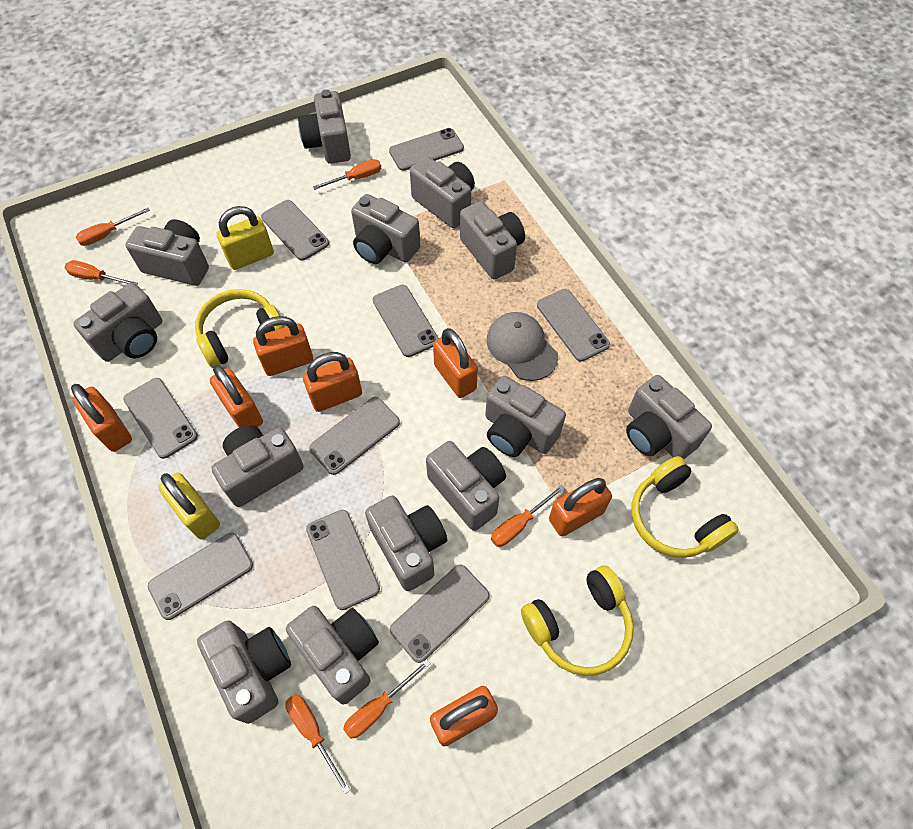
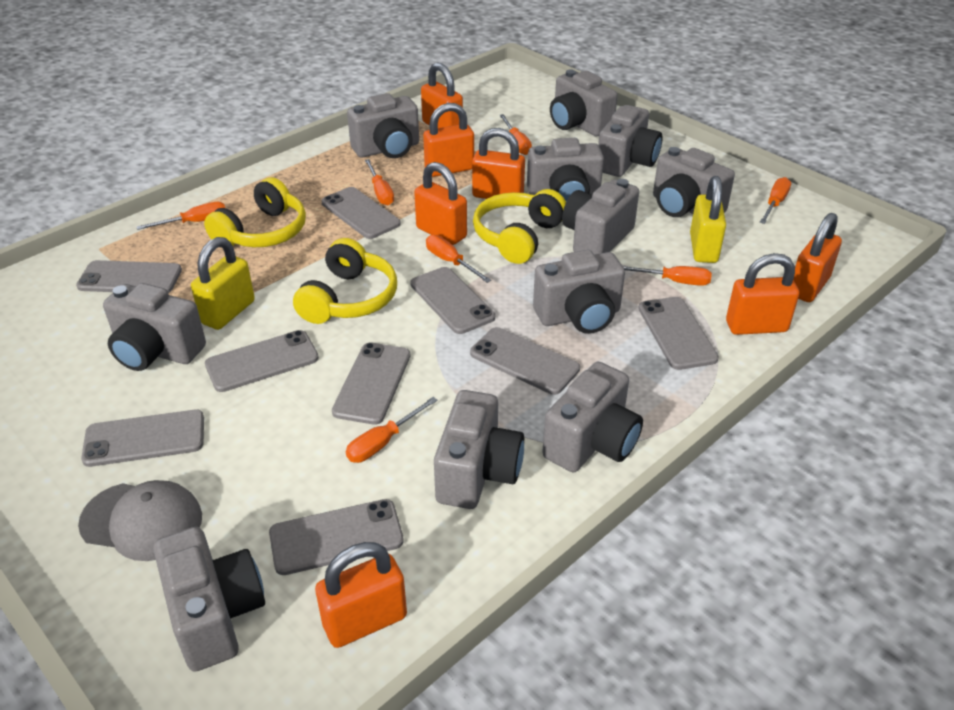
grey camera: 13 -> 11
orange screwdriver: 6 -> 7

